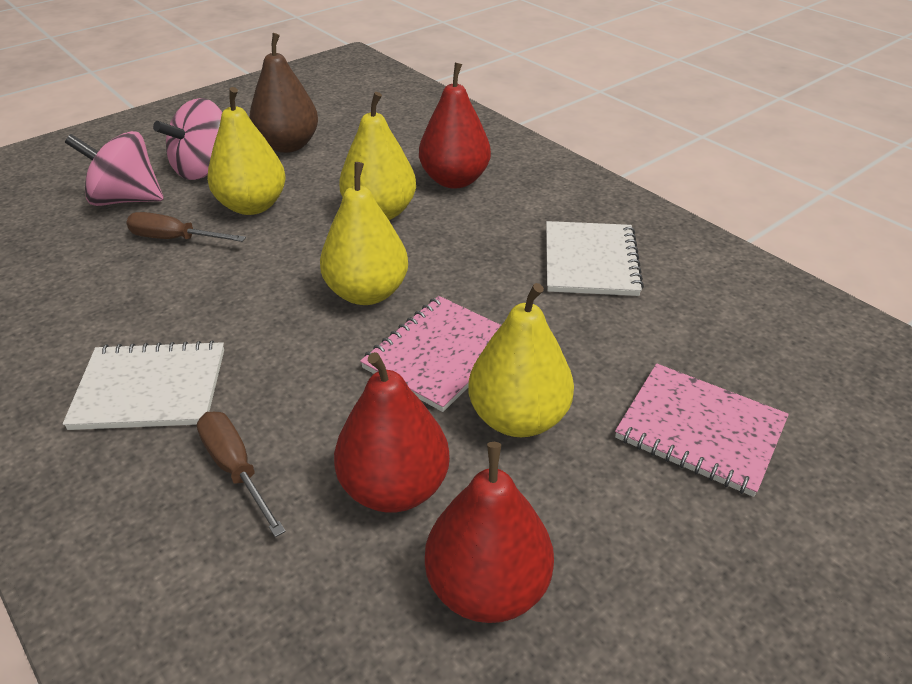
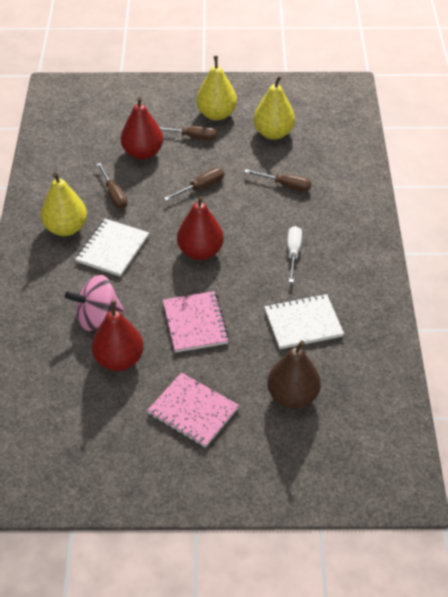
brown screwdriver: 2 -> 4
pink spinning top: 2 -> 1
white screwdriver: 0 -> 1
yellow pear: 4 -> 3

